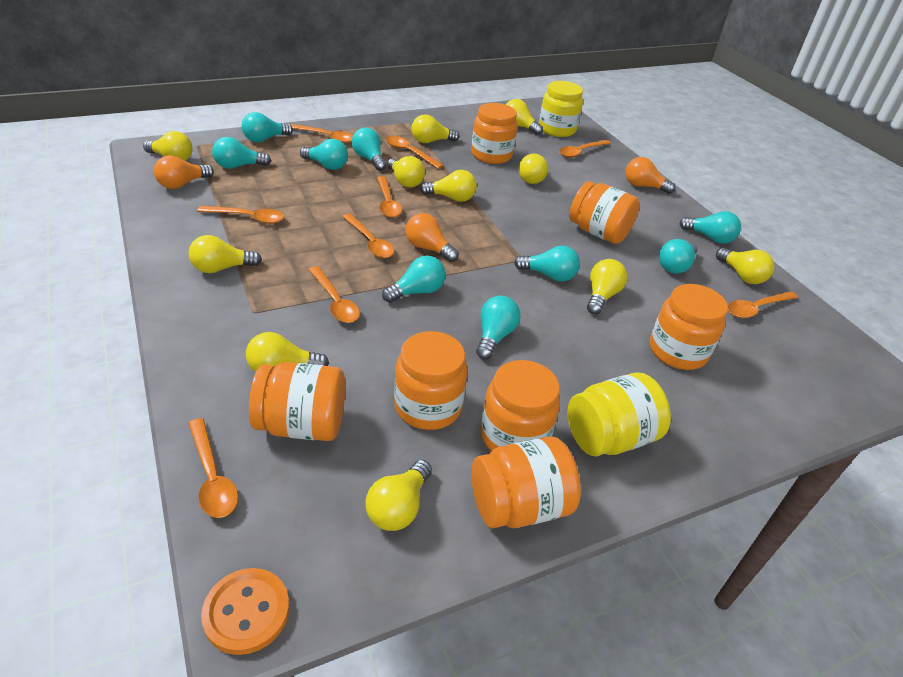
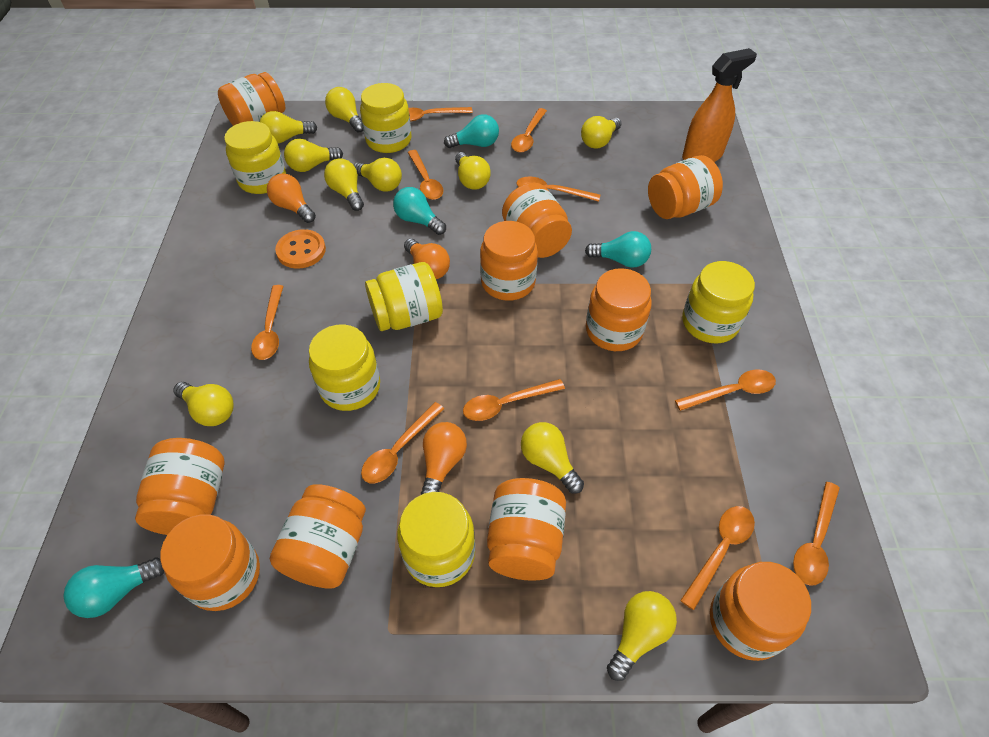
orange jar: 7 -> 10
orange spoon: 9 -> 10
orange spray bottle: 0 -> 1
turquoise light bulb: 9 -> 4
yellow jar: 2 -> 6
yellow light bulb: 11 -> 10

